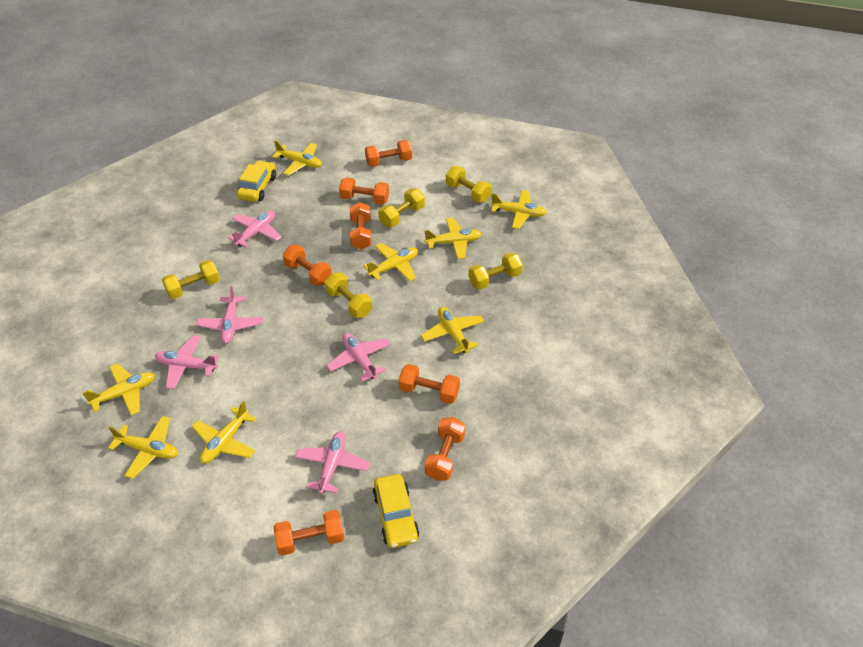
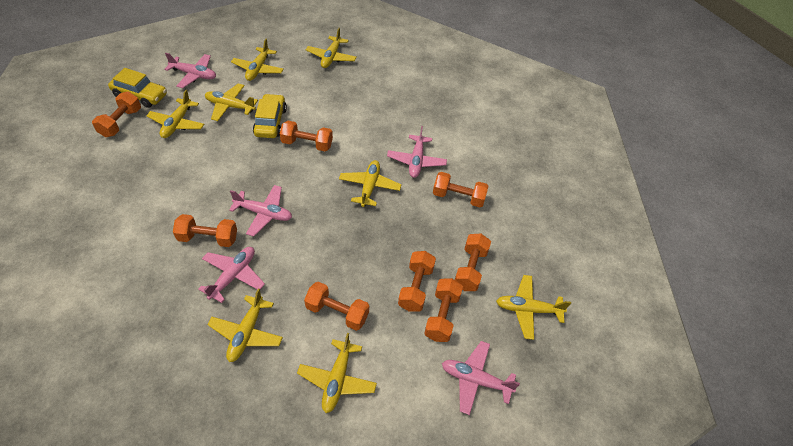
orange dumbbell: 7 -> 8
yellow dumbbell: 5 -> 0

